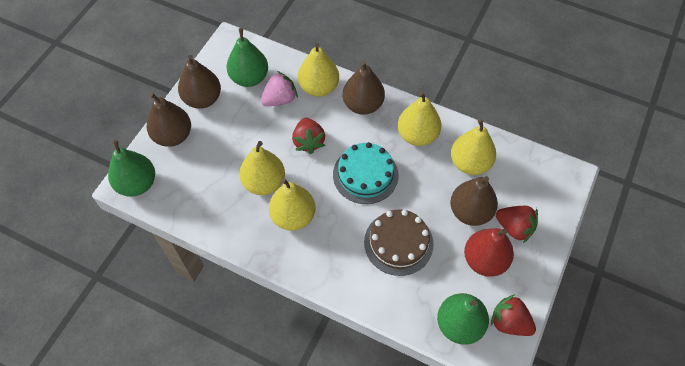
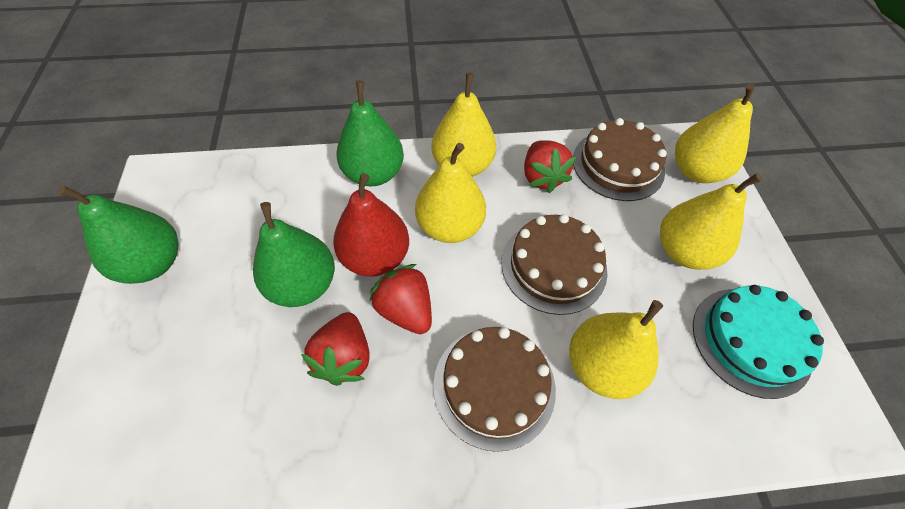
brown cake: 1 -> 3
brown pear: 4 -> 0
pink strawberry: 1 -> 0

